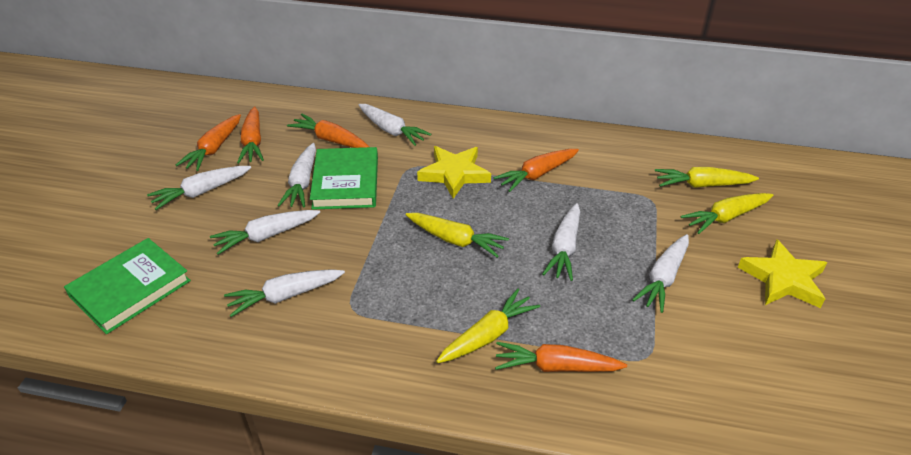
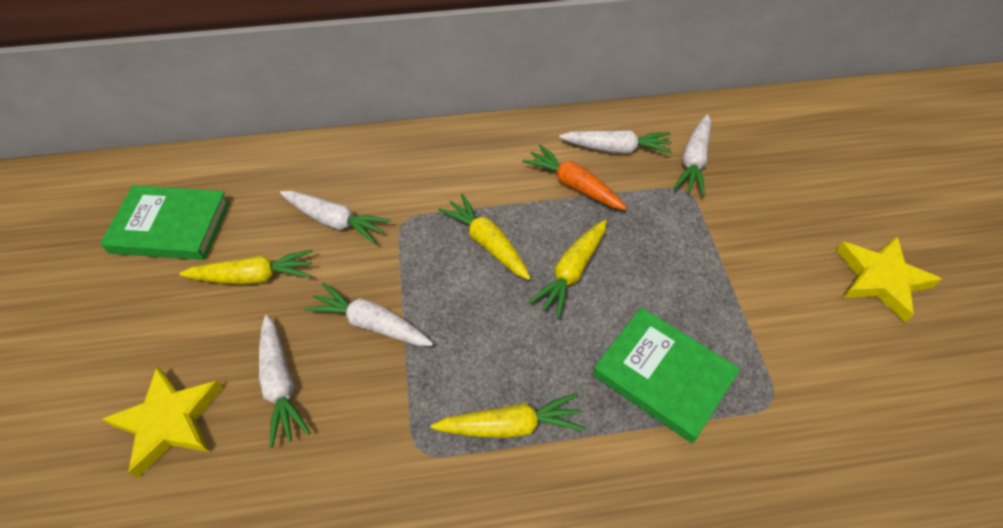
orange carrot: 5 -> 1
white carrot: 7 -> 5

